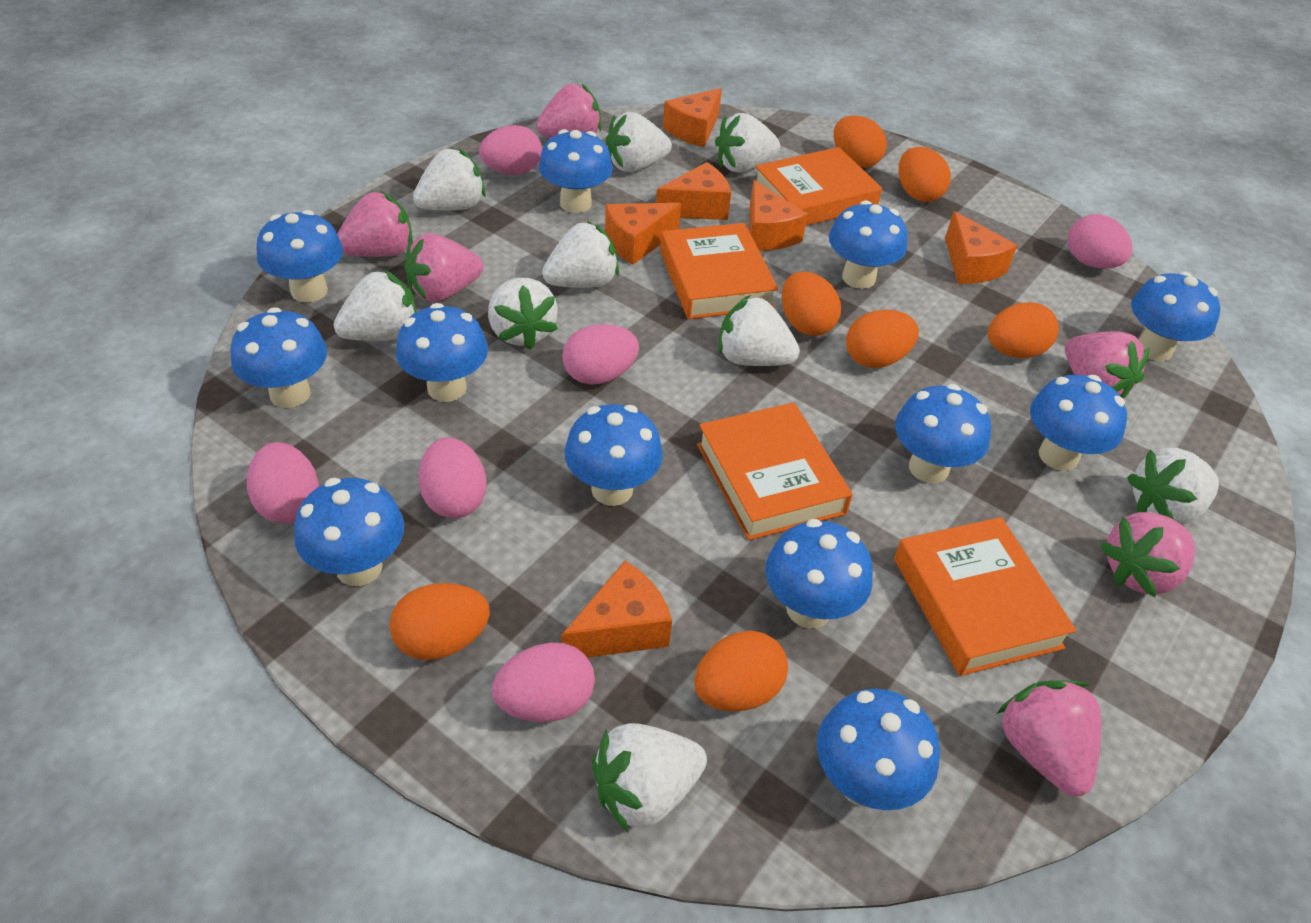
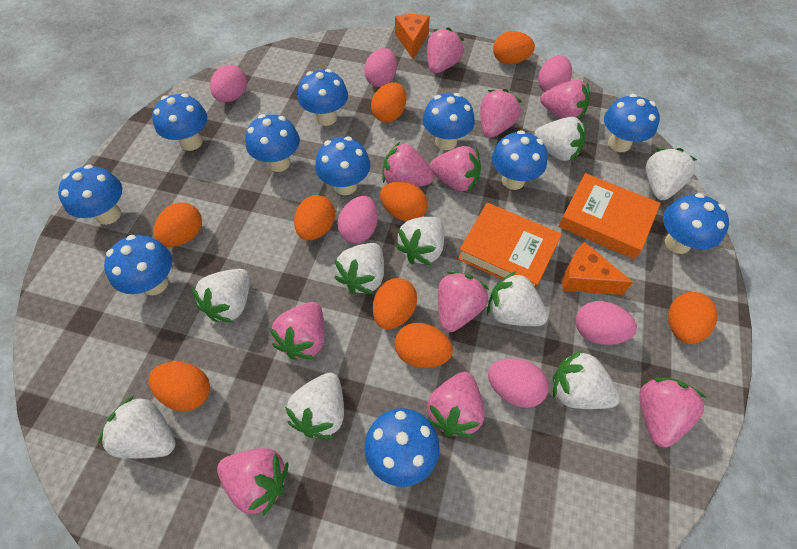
blue mushroom: 12 -> 11
orange book: 4 -> 2
orange cheese: 6 -> 2
orange egg: 7 -> 9
pink strawberry: 6 -> 10

